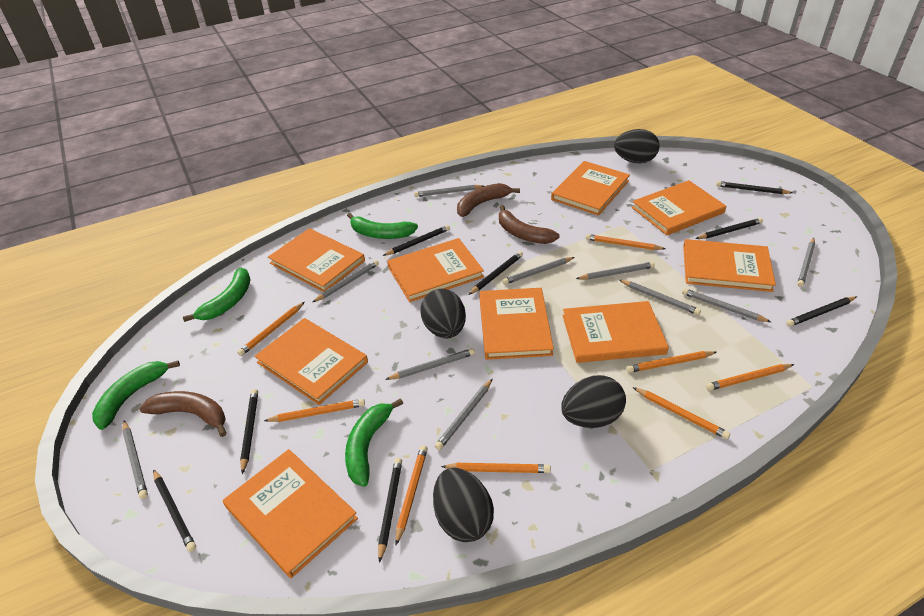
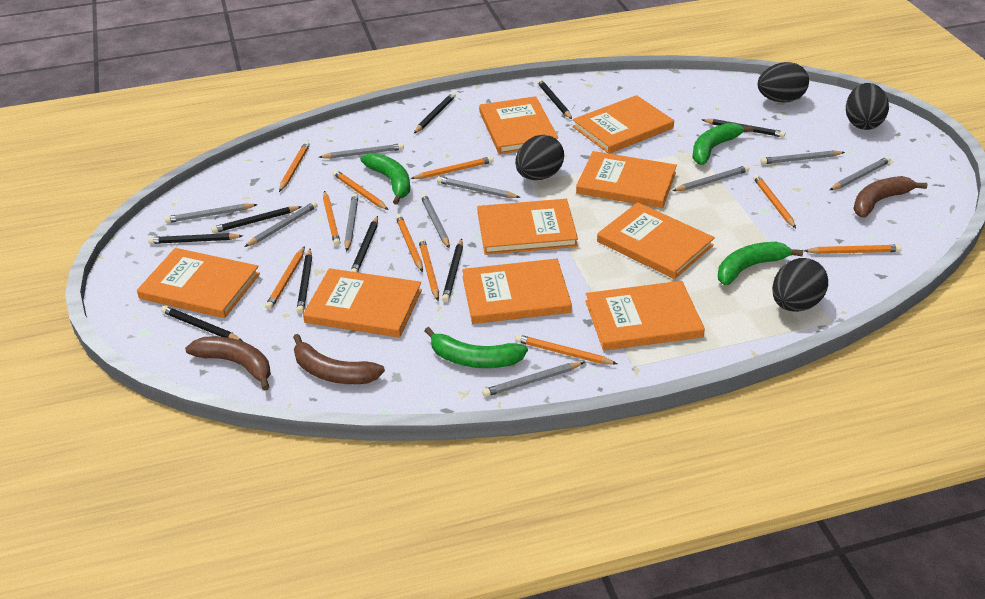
black pencil: 8 -> 9
orange pencil: 8 -> 10

